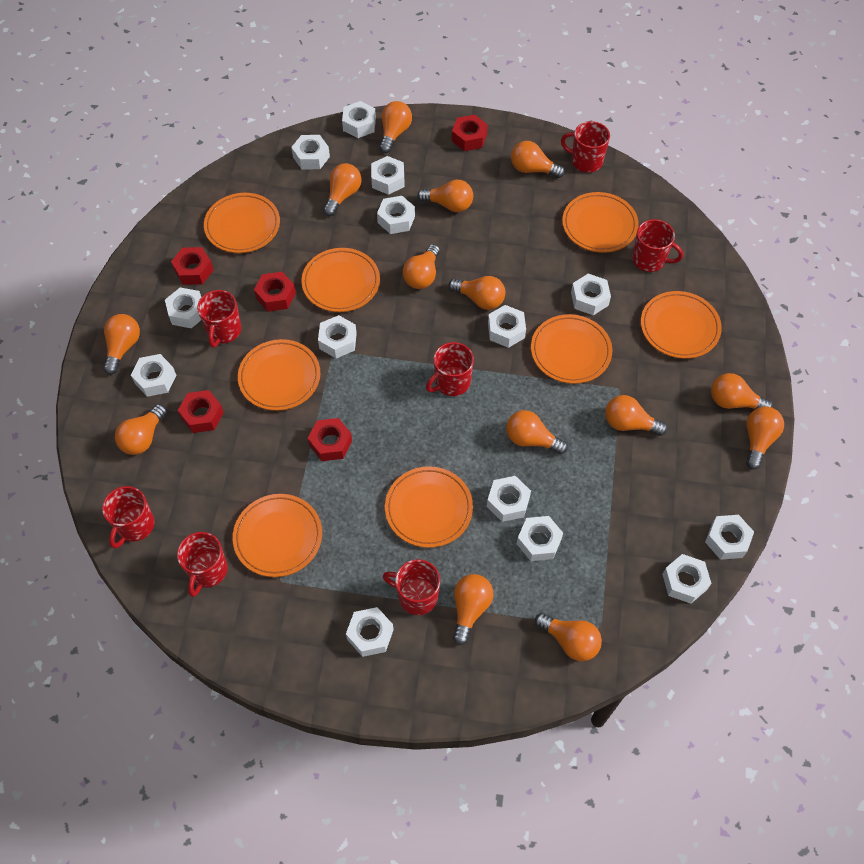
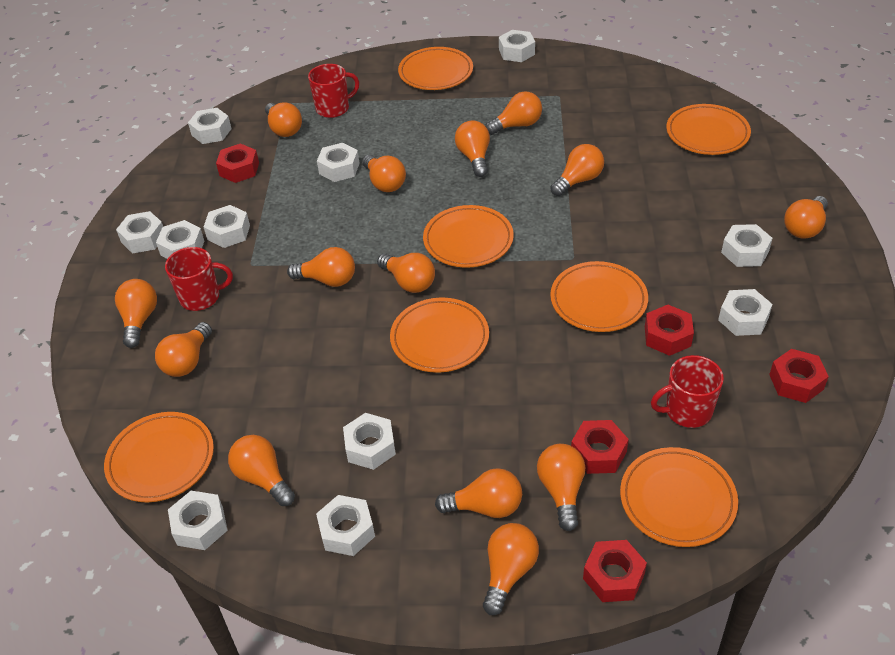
orange plate: 8 -> 7
red mug: 7 -> 3
white nut: 14 -> 11

